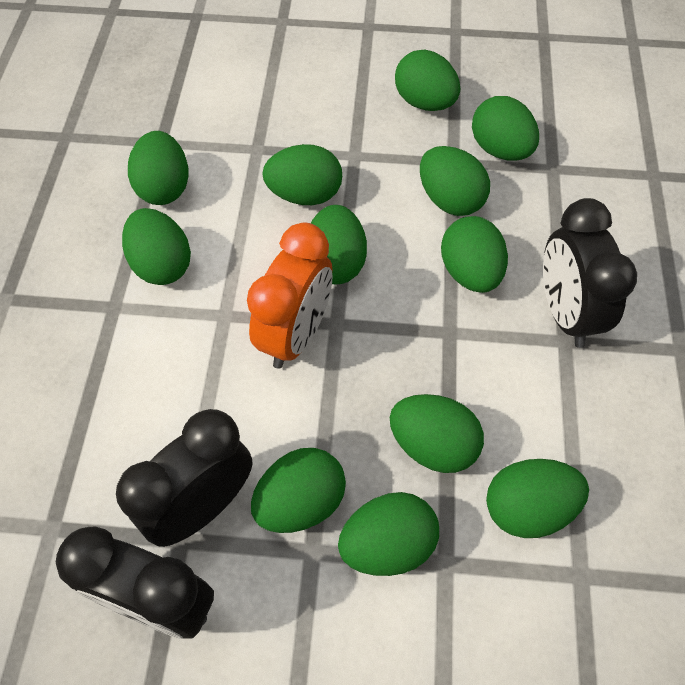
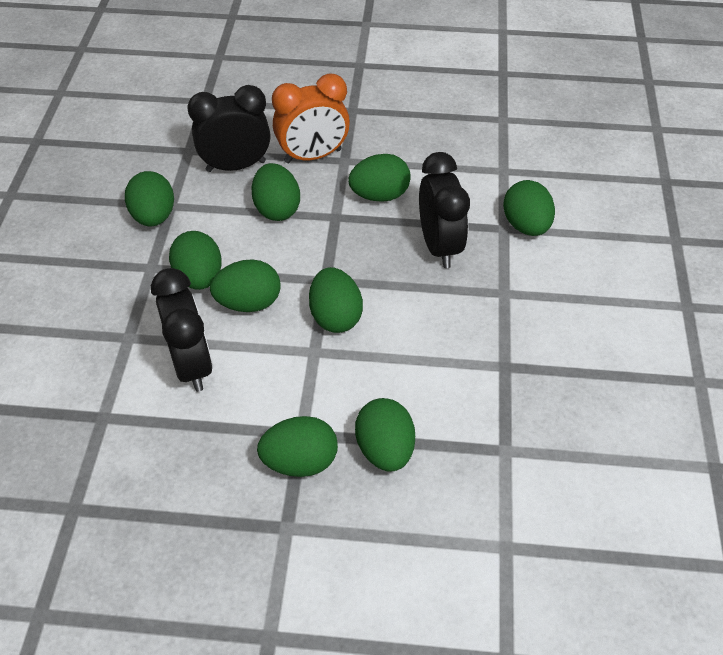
green egg: 12 -> 9

